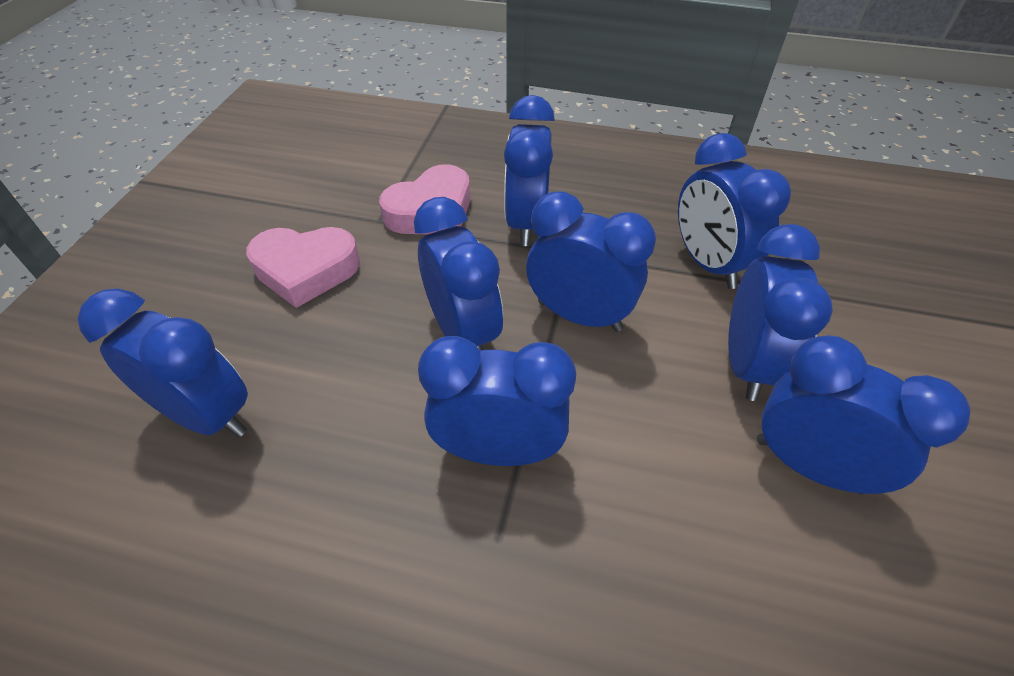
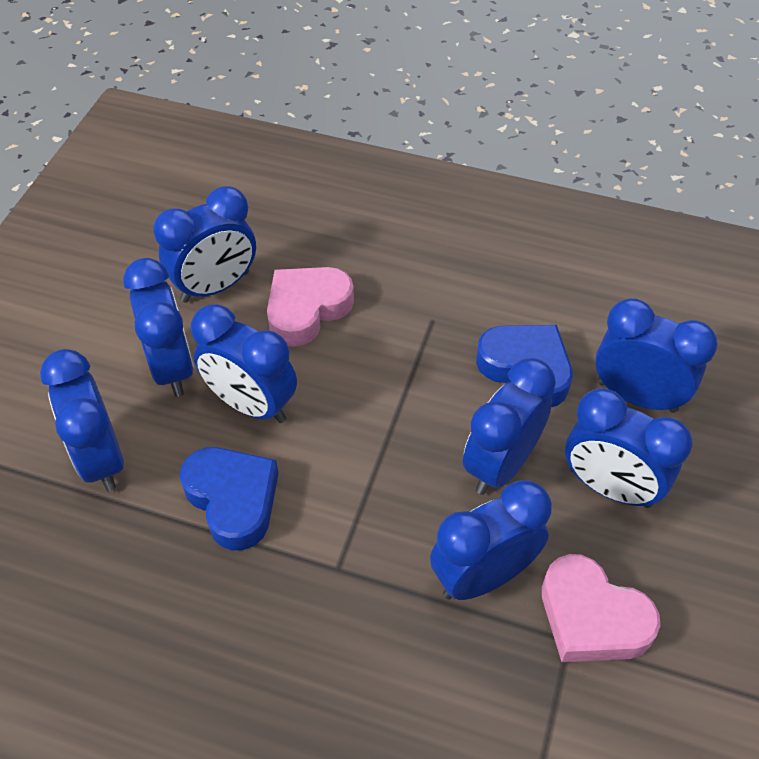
blue heart: 0 -> 2

